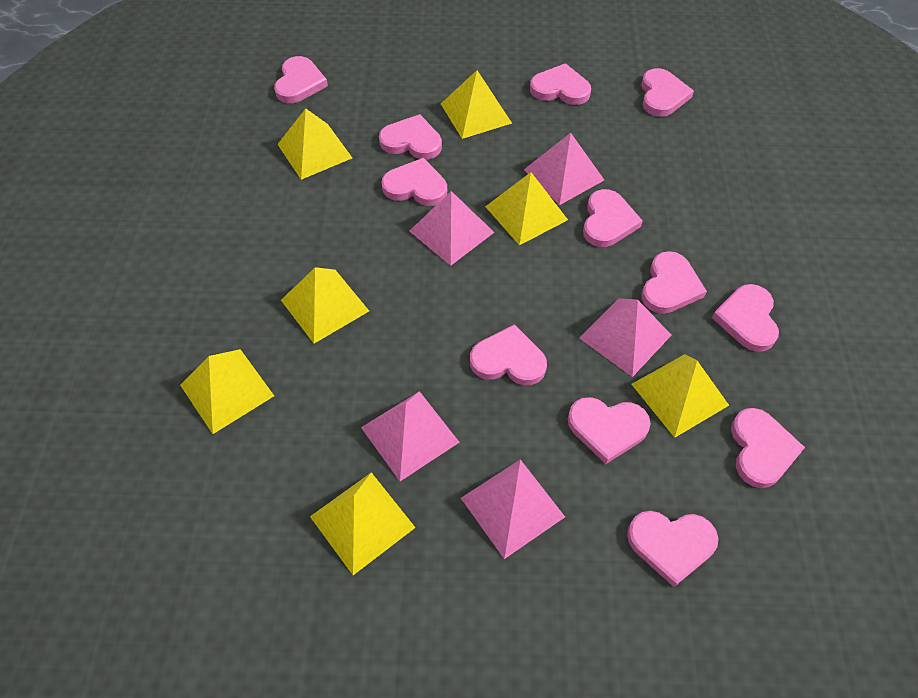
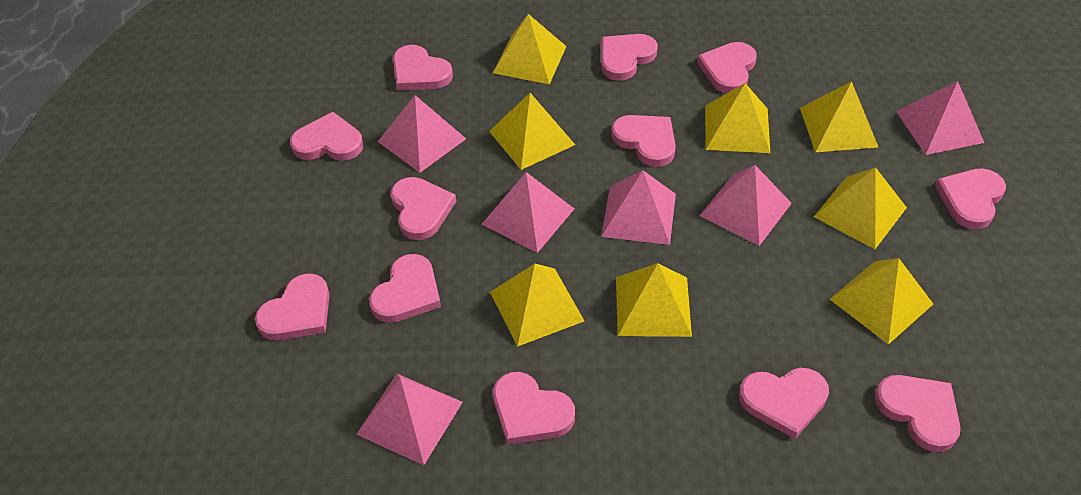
pink pyramid: 5 -> 6
yellow pyramid: 7 -> 8

